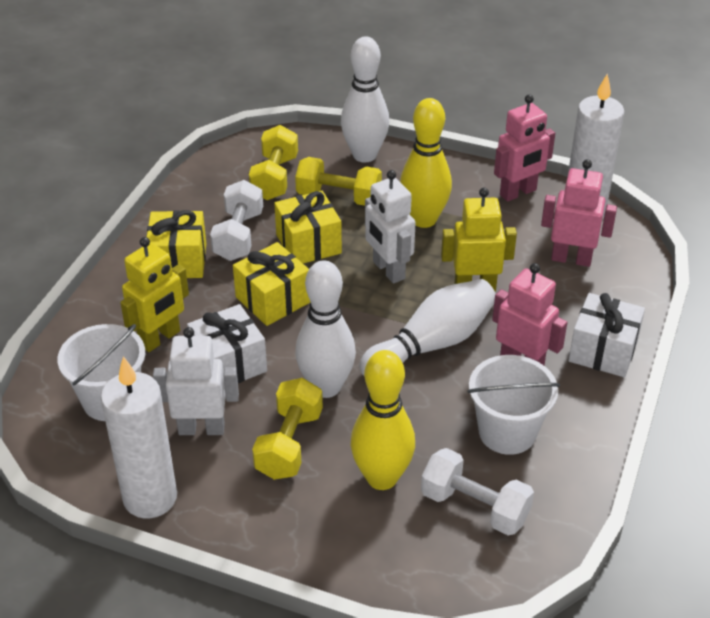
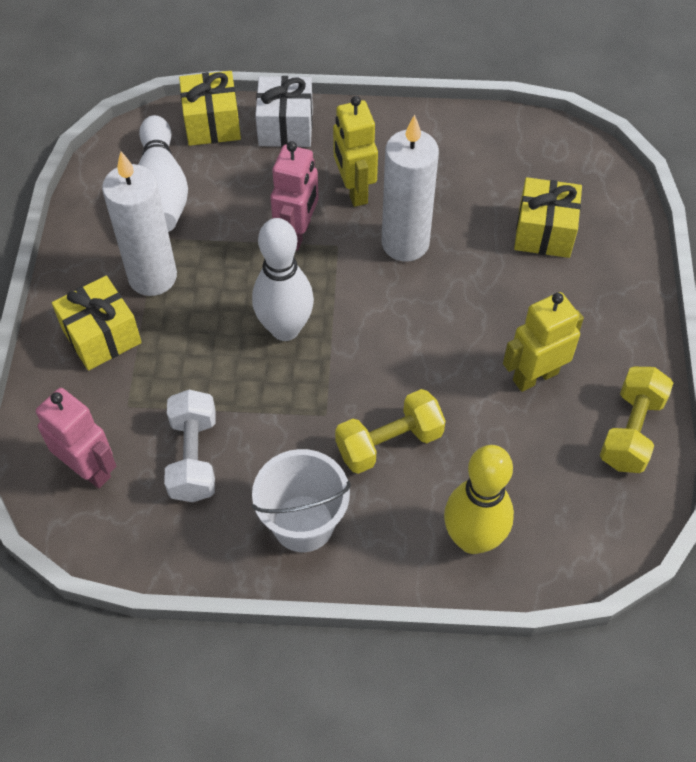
pink robot: 3 -> 2
white bowling pin: 3 -> 2
white bucket: 2 -> 1
white dumbbell: 2 -> 1
white gift: 2 -> 1
white robot: 2 -> 0
yellow bowling pin: 2 -> 1
yellow dumbbell: 3 -> 2

